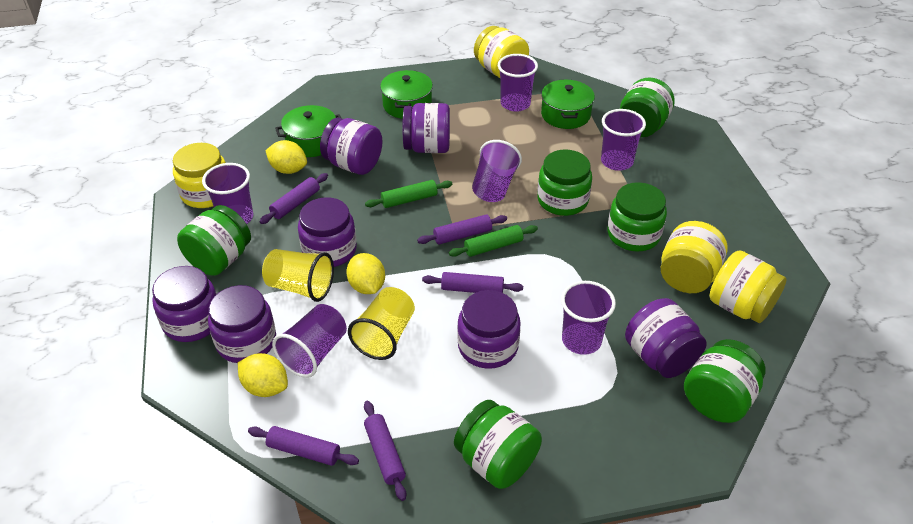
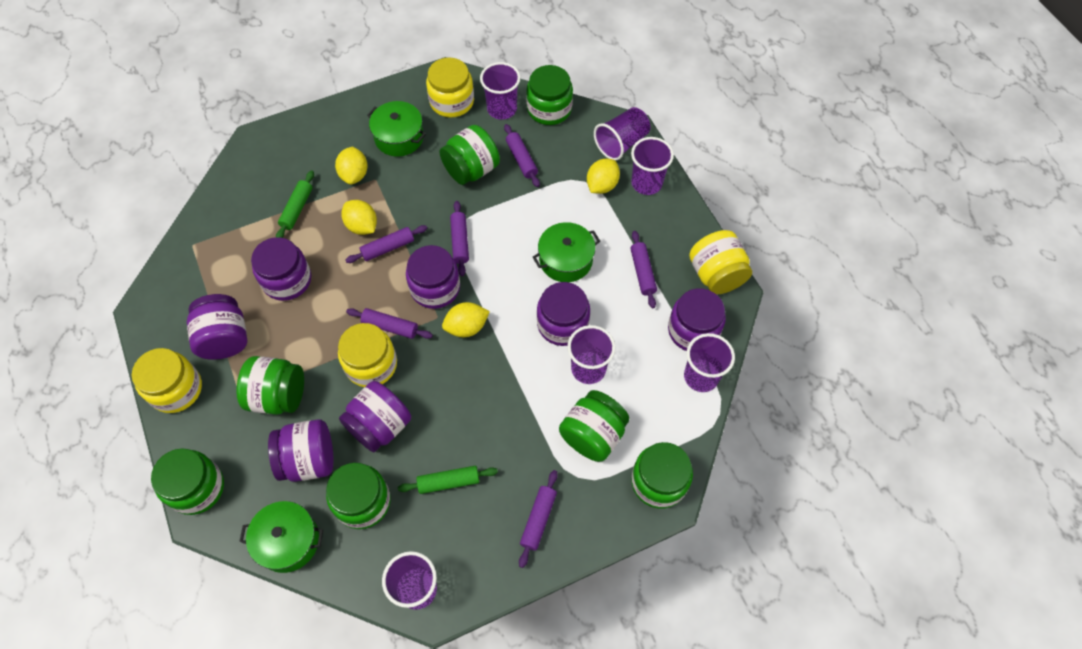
green jar: 6 -> 7
purple rolling pin: 5 -> 6
yellow cup: 2 -> 0
yellow lemon: 3 -> 4

